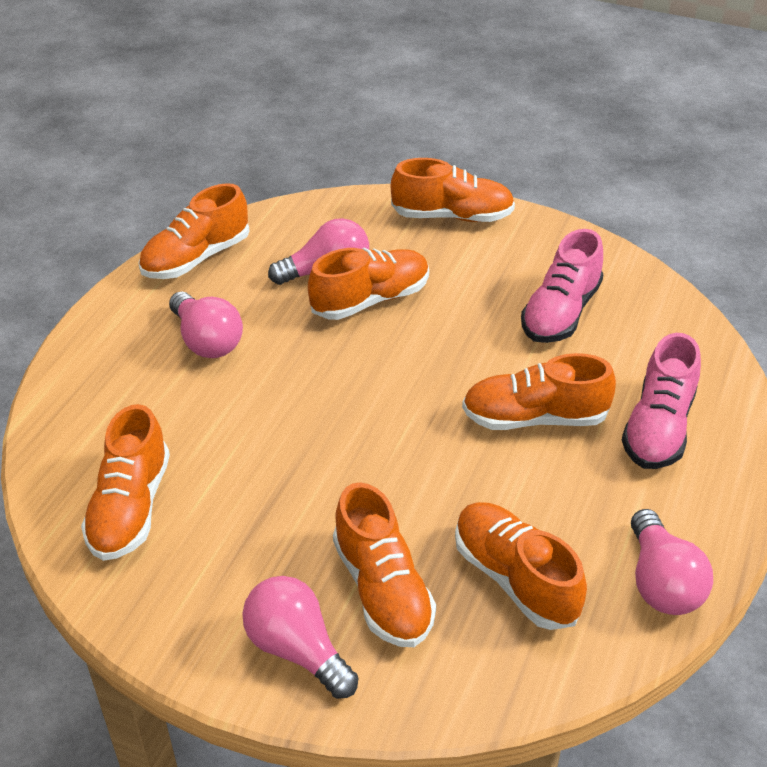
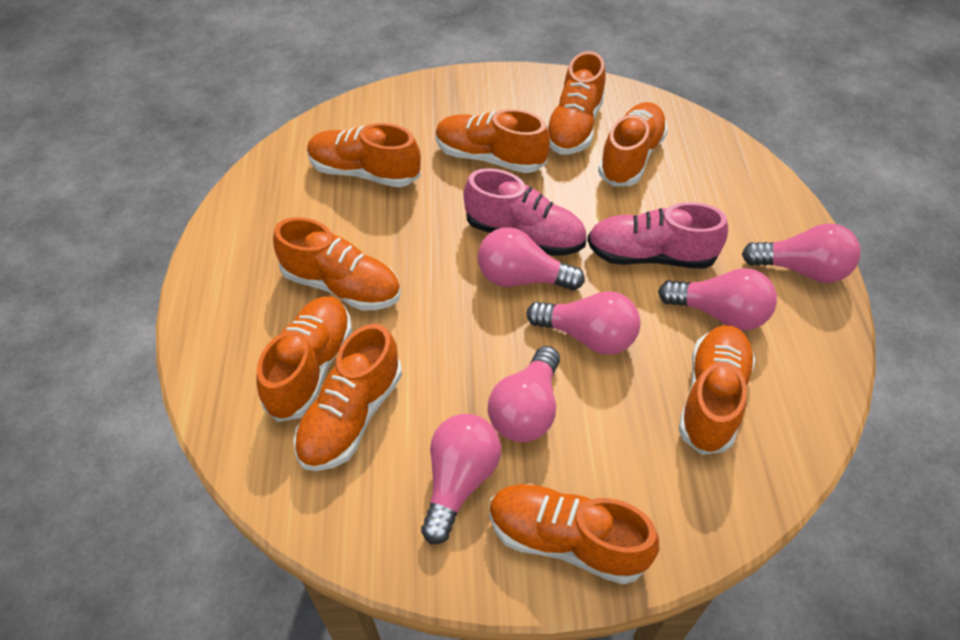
orange shoe: 7 -> 9
pink light bulb: 4 -> 6

